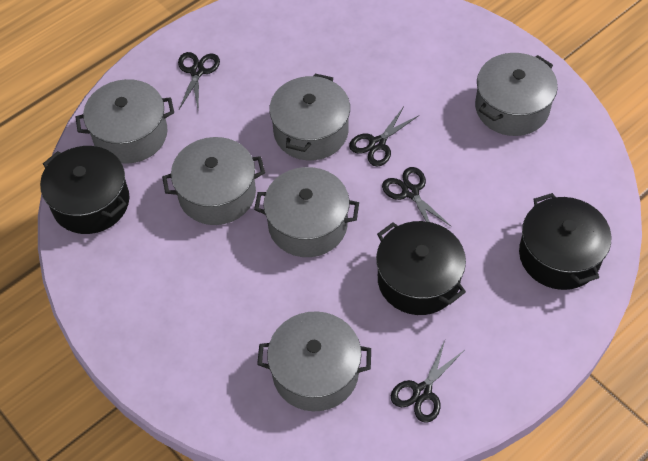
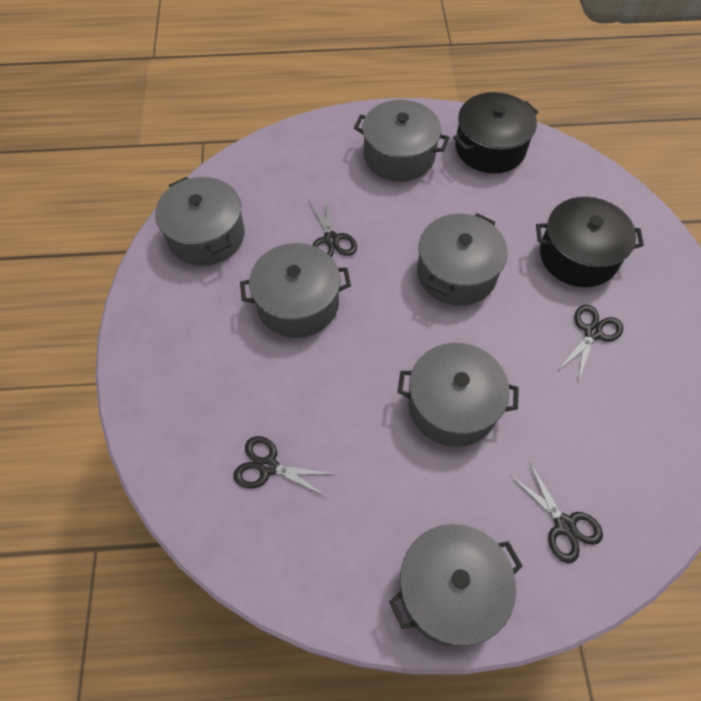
black pot: 3 -> 2

